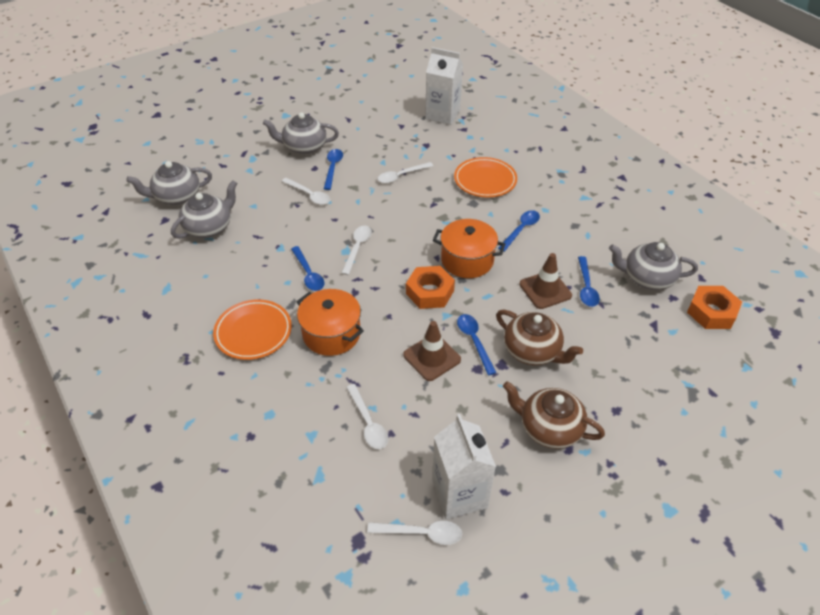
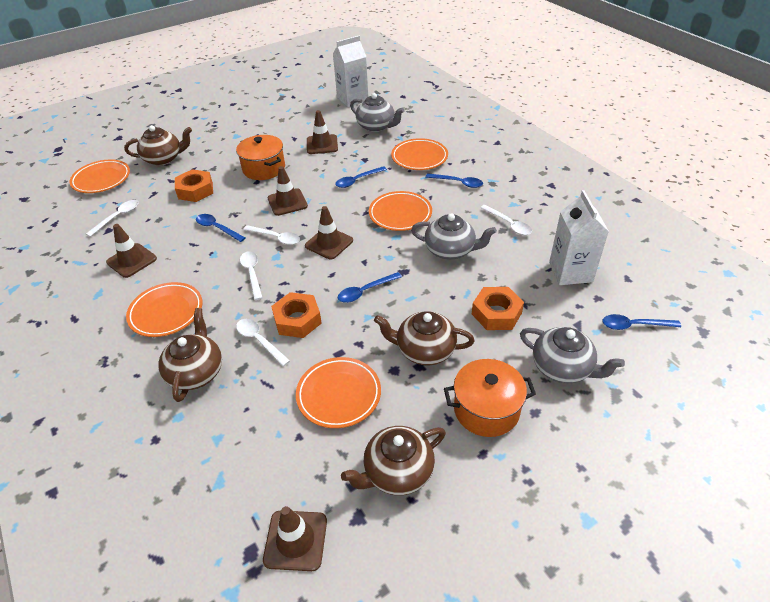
brown teapot: 2 -> 4
brown traffic cone: 2 -> 5
grey teapot: 4 -> 3
orange nut: 2 -> 3
orange plate: 2 -> 5

